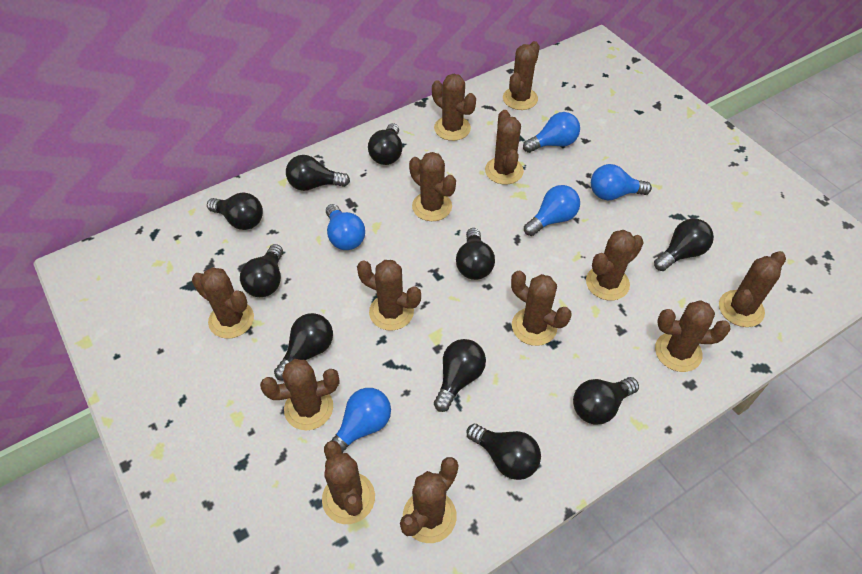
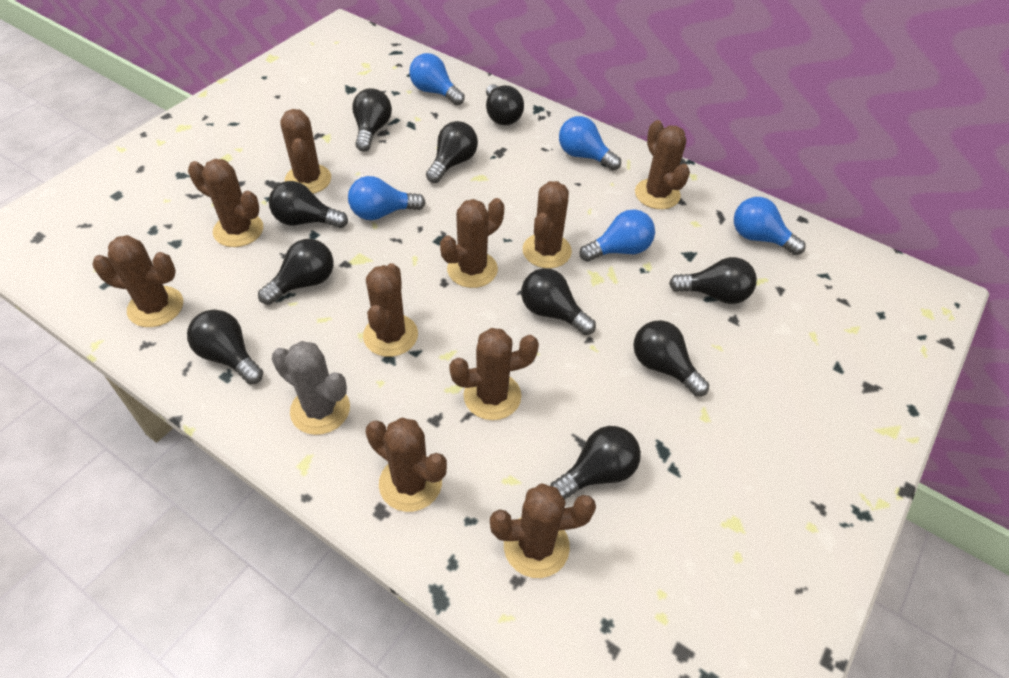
brown cactus: 13 -> 10
grey cactus: 0 -> 1

